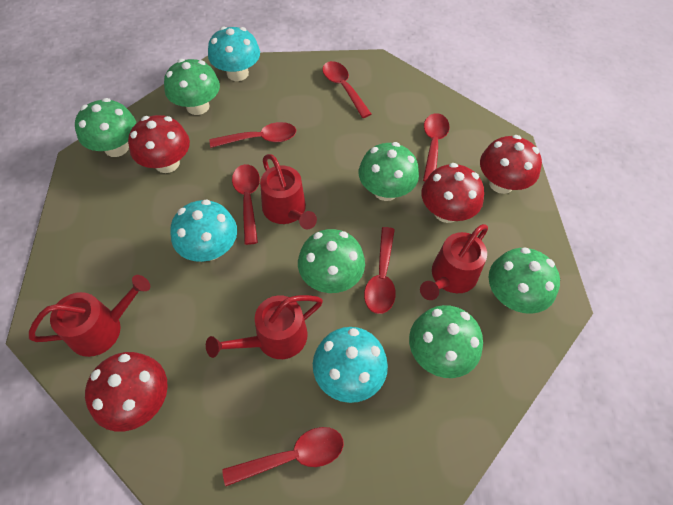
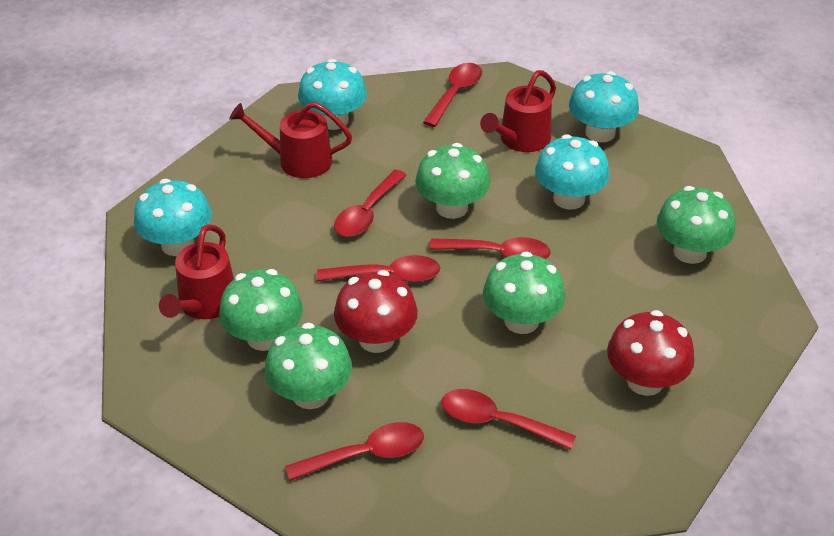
green mushroom: 6 -> 5
red mushroom: 4 -> 2
red watering can: 4 -> 3
turquoise mushroom: 3 -> 4

